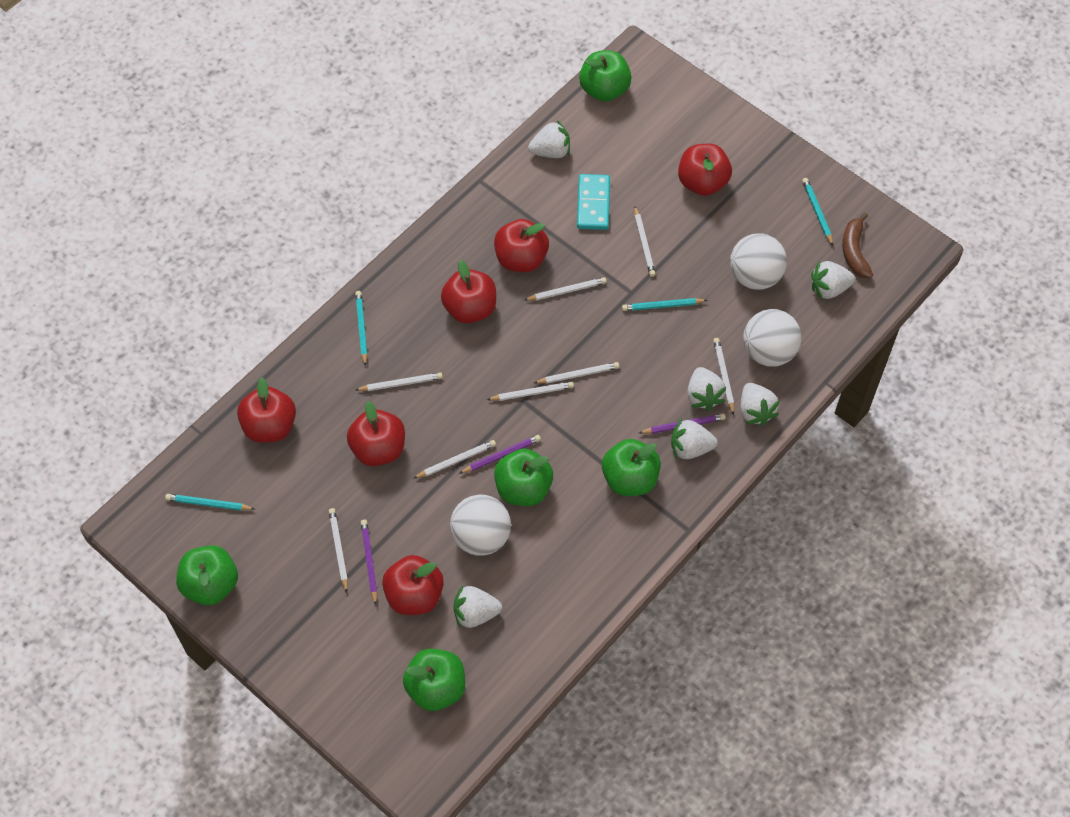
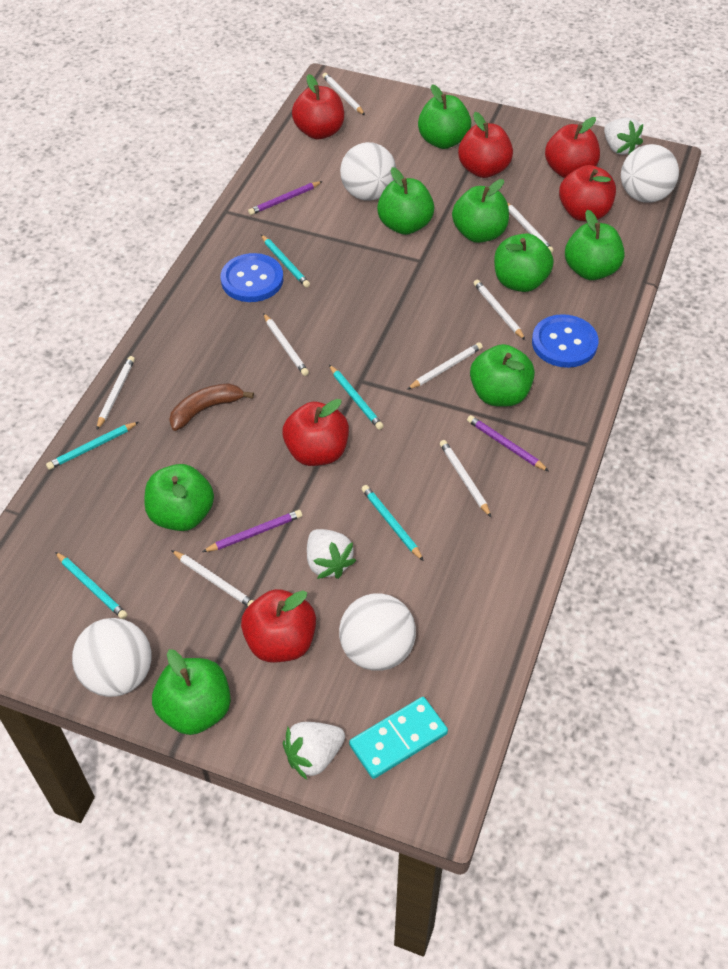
blue button: 0 -> 2
green apple: 5 -> 8
turquoise pencil: 4 -> 5
white ball: 3 -> 4
white strawberry: 6 -> 3

